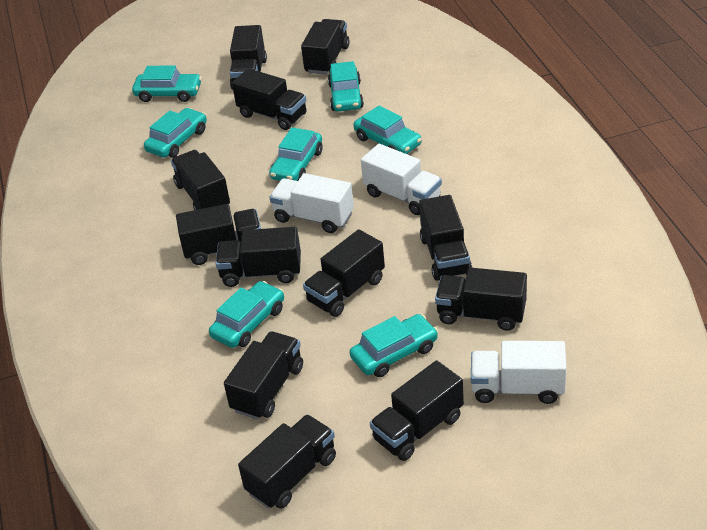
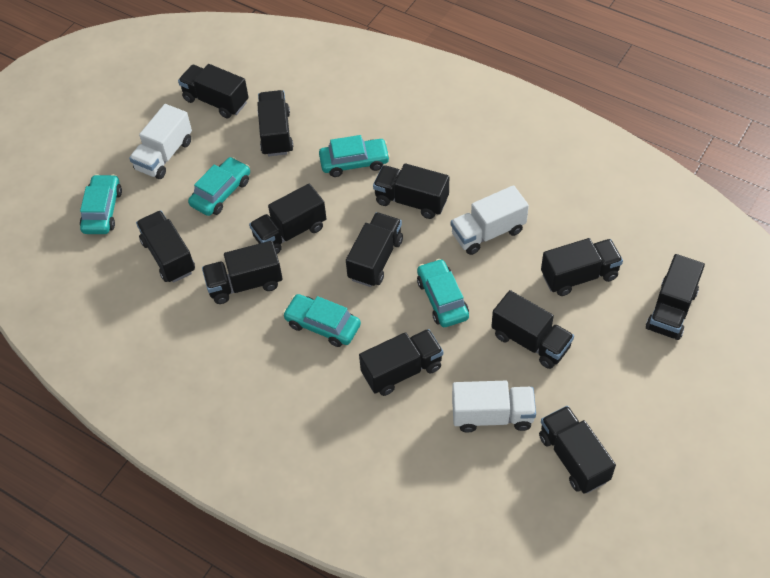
turquoise car: 7 -> 5

